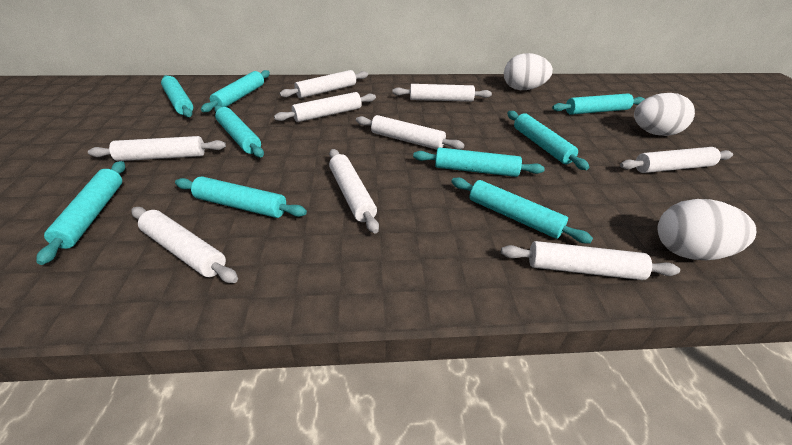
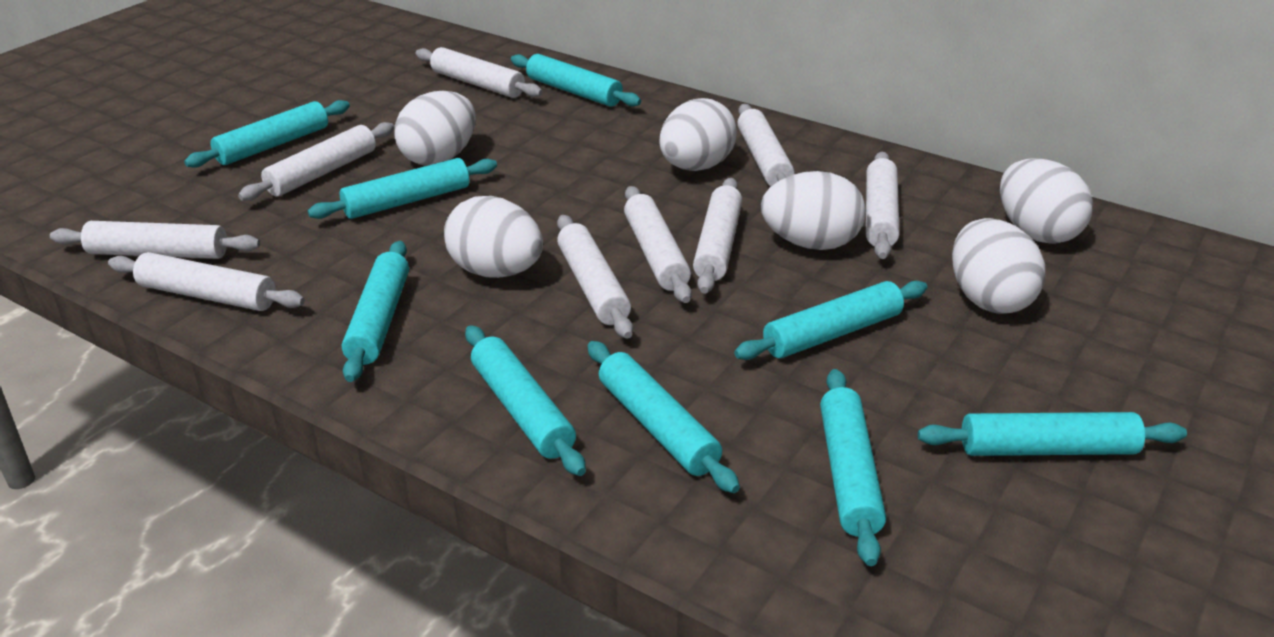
white egg: 3 -> 6

